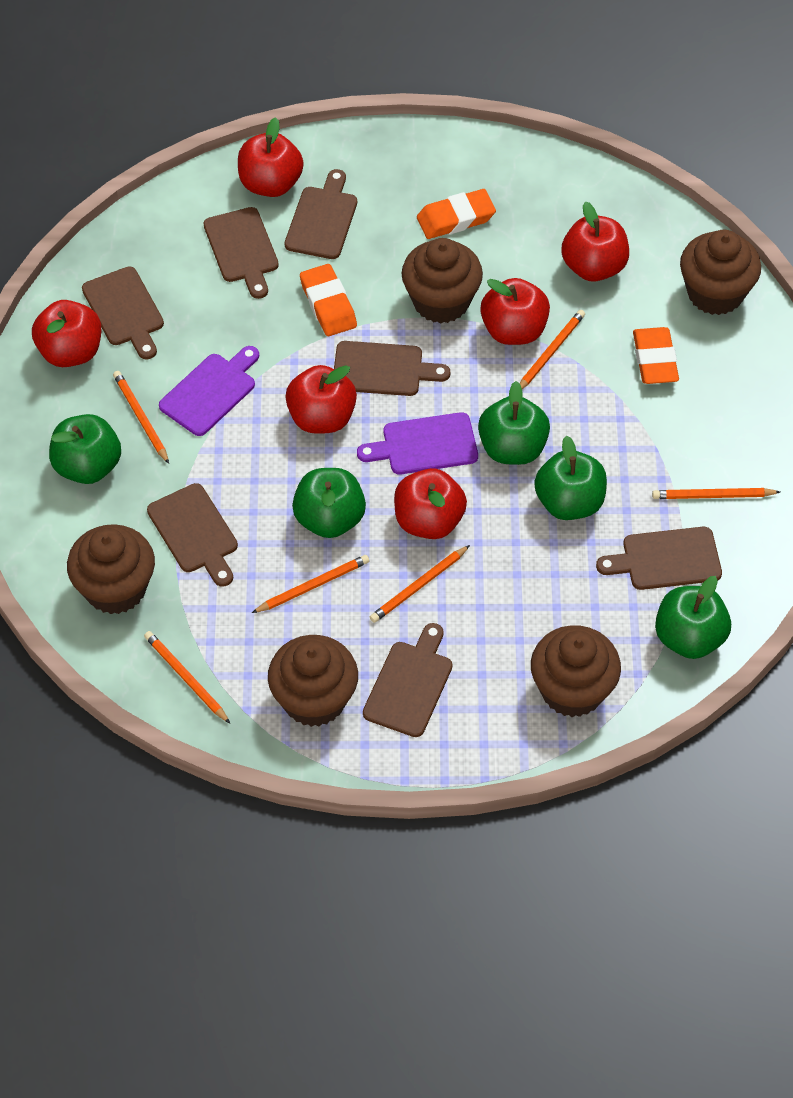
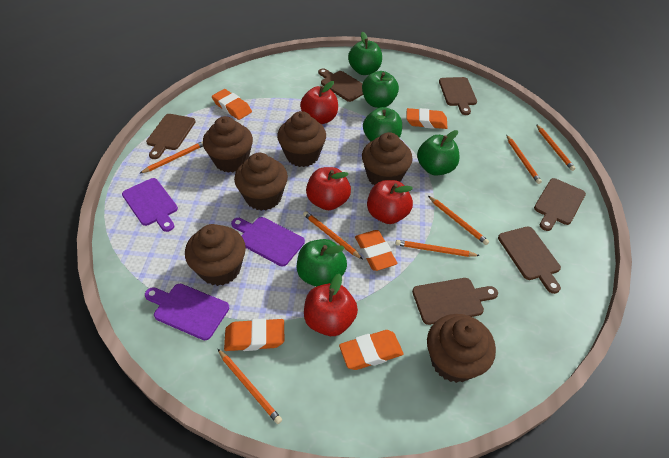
brown cupcake: 5 -> 6
brown cutting board: 7 -> 6
orange eraser: 3 -> 5
orange pencil: 6 -> 7
purple cutting board: 2 -> 3
red apple: 6 -> 4

